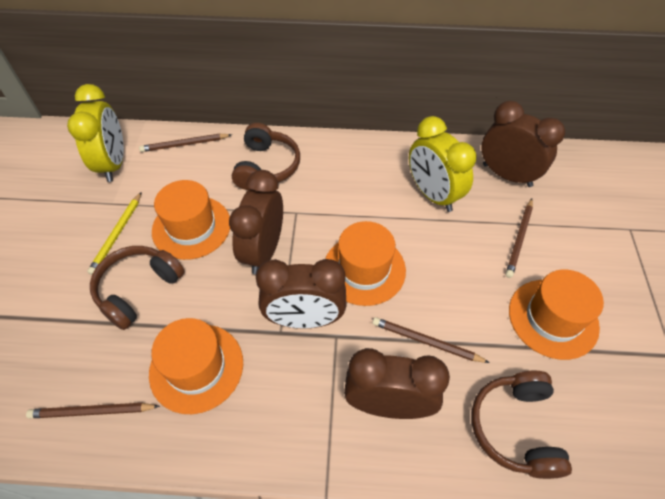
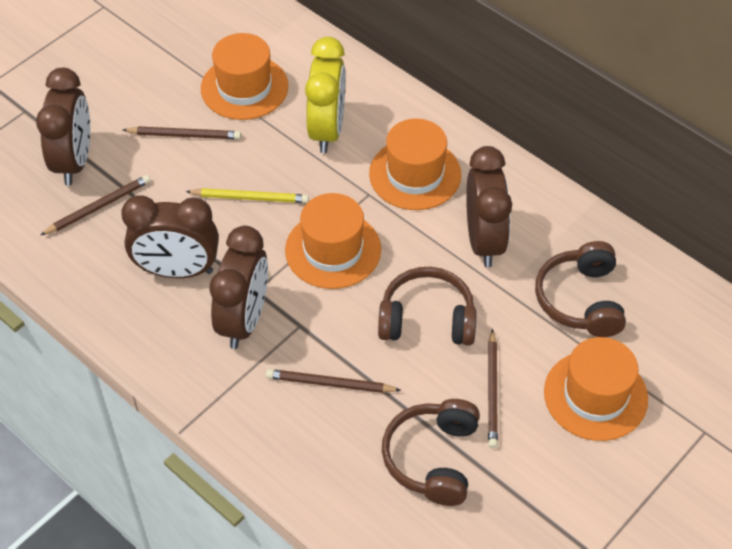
yellow clock: 2 -> 1

